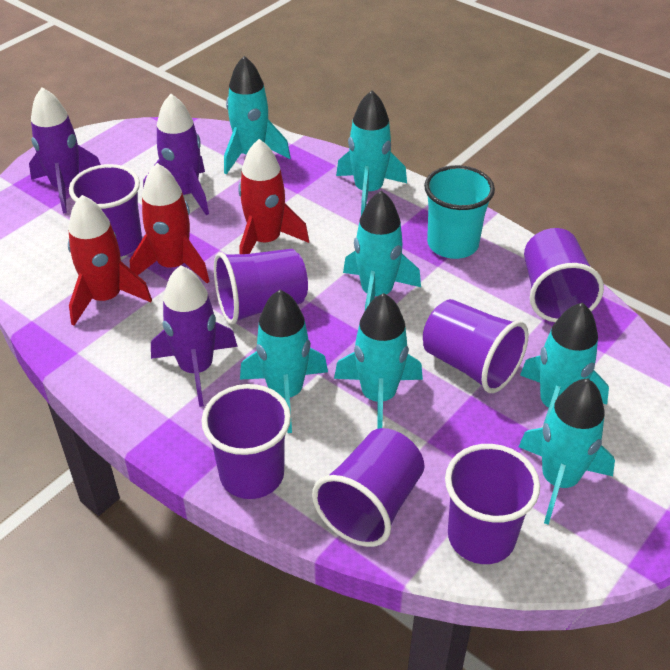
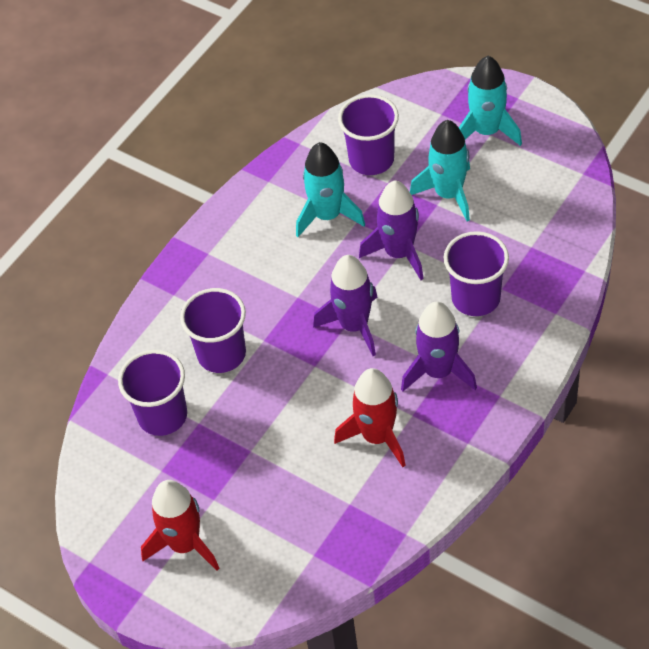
purple cup: 7 -> 4
red rocket: 3 -> 2
turquoise cup: 1 -> 0
turquoise rocket: 7 -> 3

